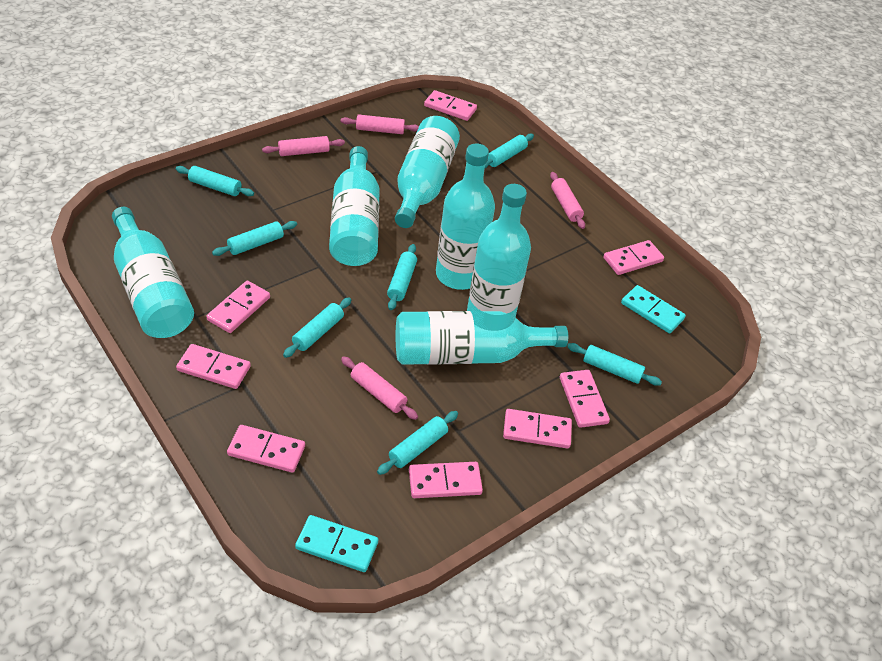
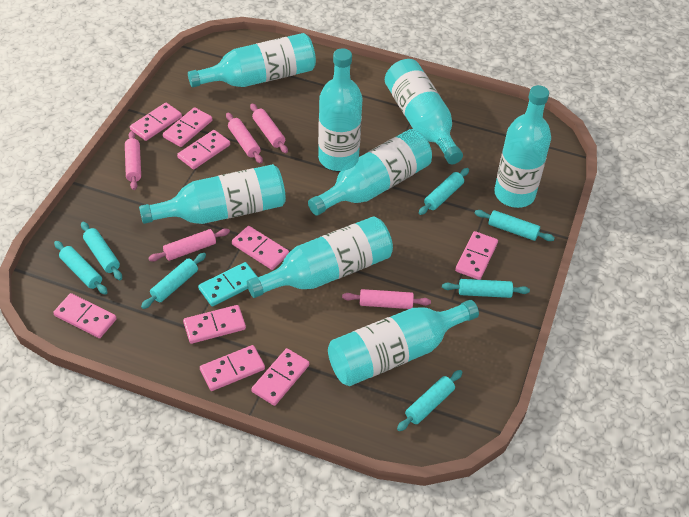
pink domino: 8 -> 9
pink rolling pin: 4 -> 5
turquoise bottle: 6 -> 8
turquoise domino: 2 -> 1

